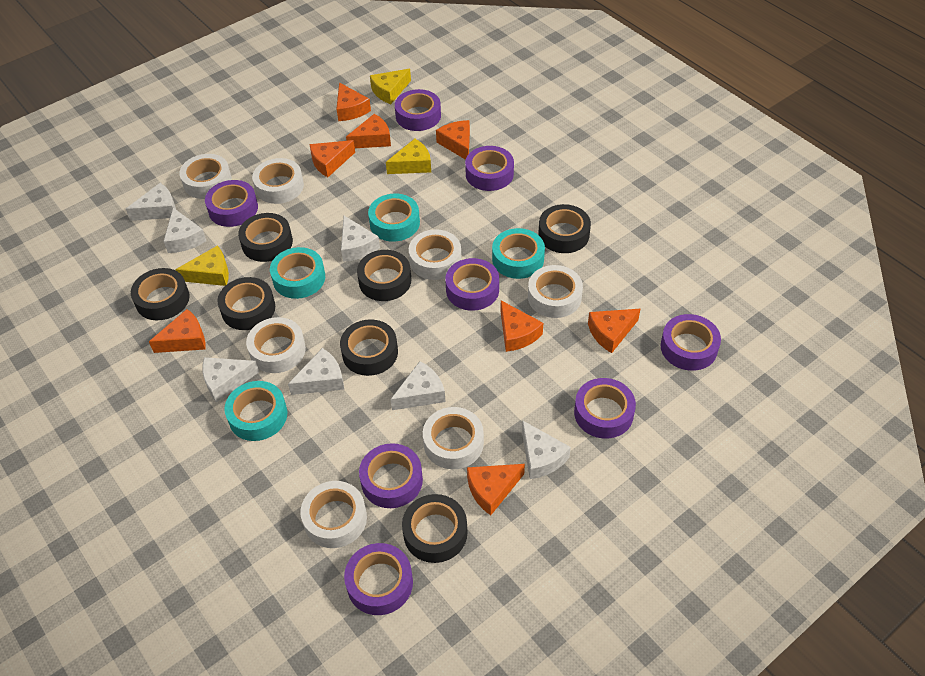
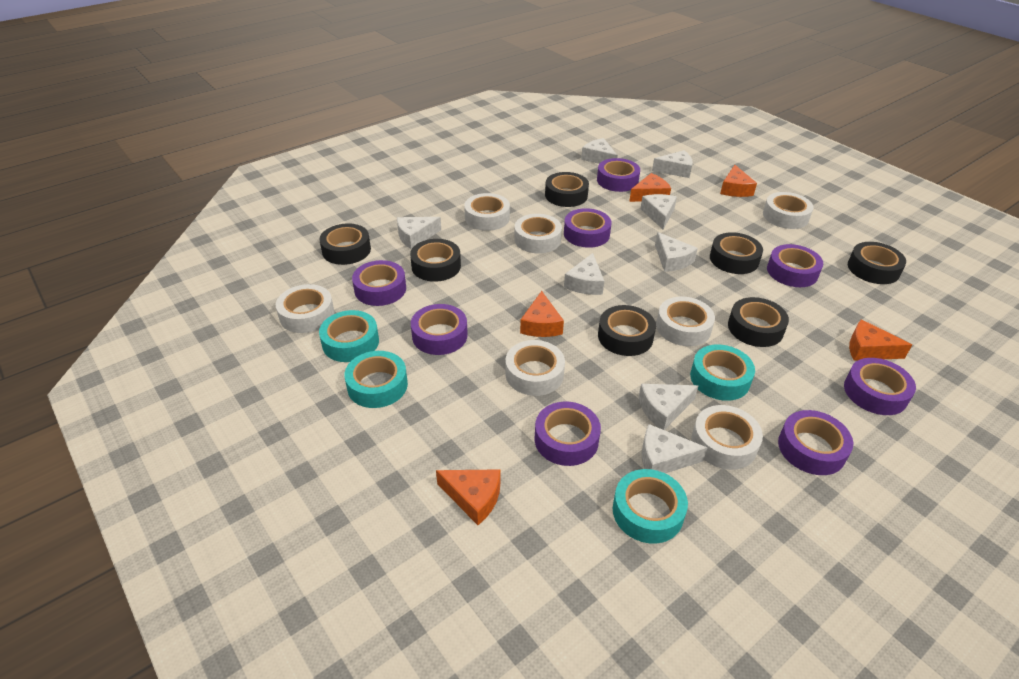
orange cheese: 8 -> 5
white cheese: 7 -> 8
yellow cheese: 3 -> 0

